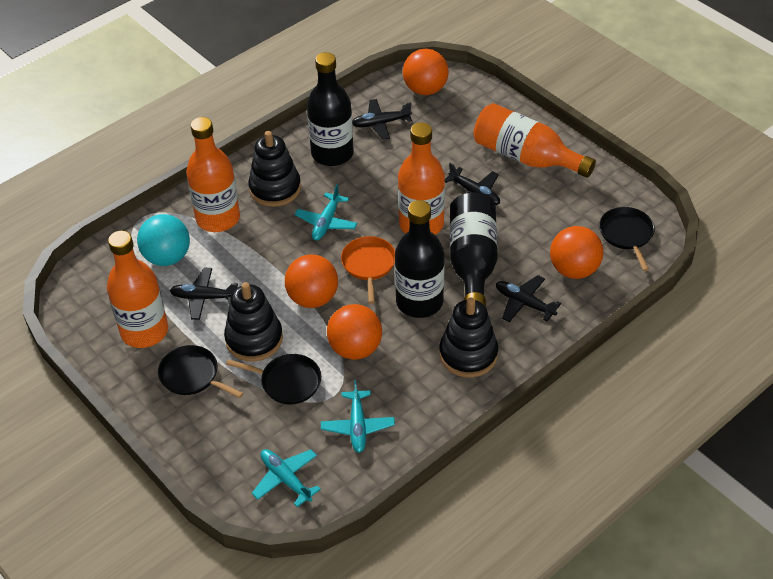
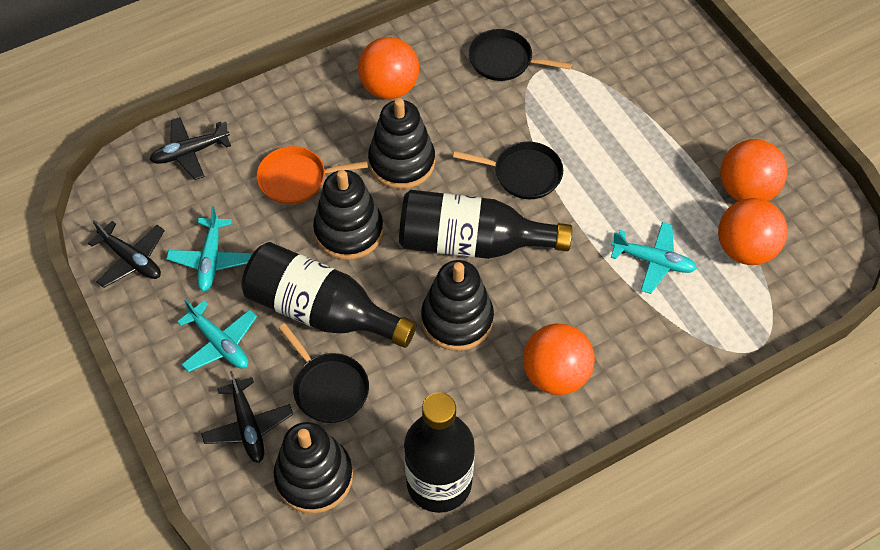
black plane: 4 -> 3
black stacking toy: 3 -> 4
orange bottle: 4 -> 0
turquoise ball: 1 -> 0

